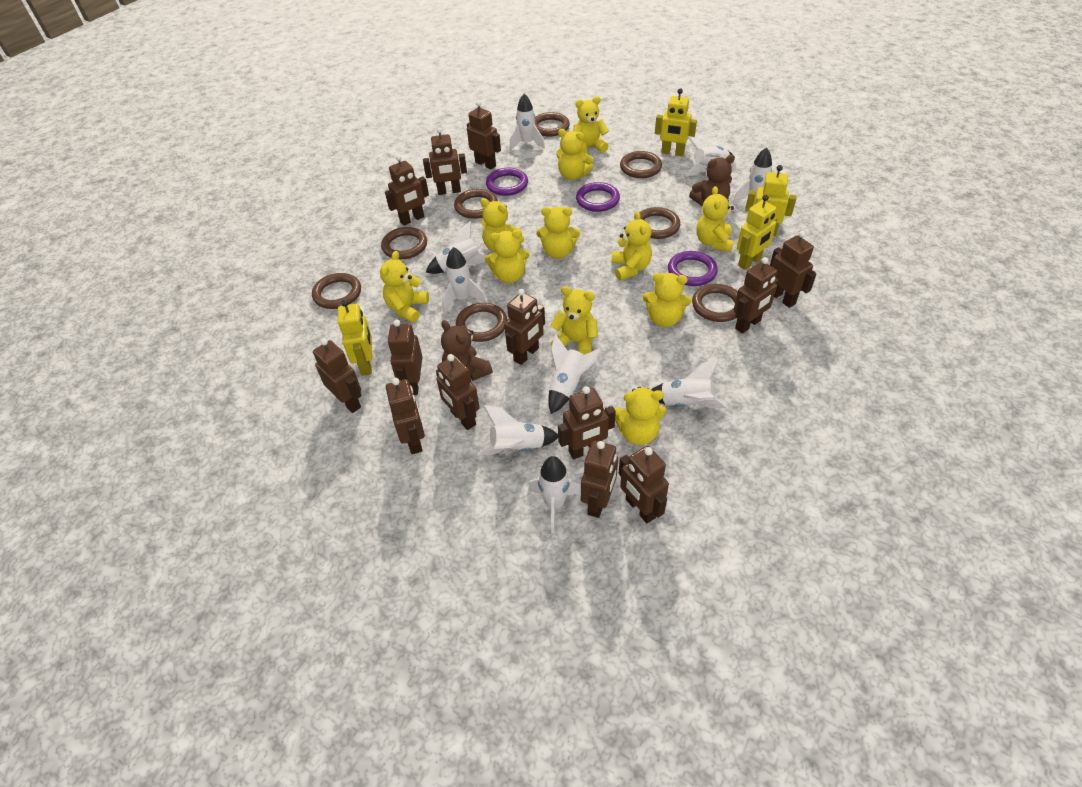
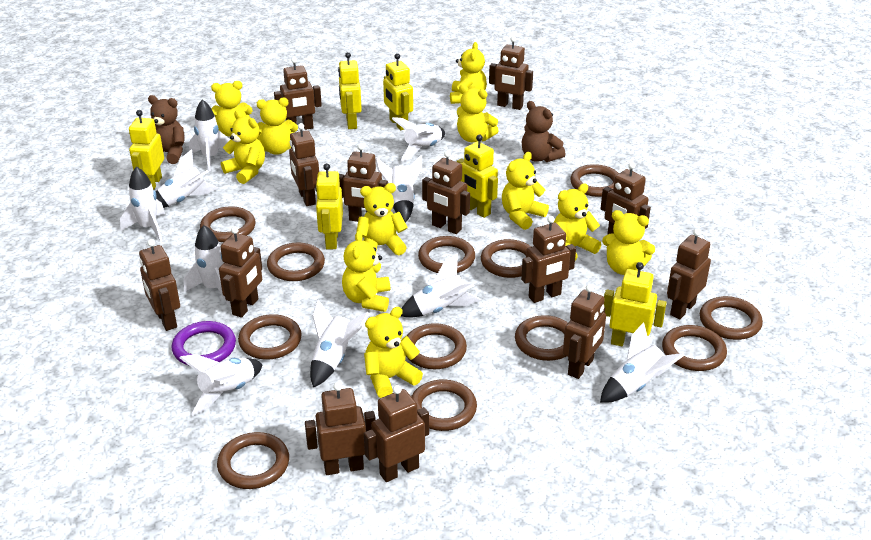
brown ring: 8 -> 12
purple ring: 3 -> 1
white rocket: 9 -> 10
yellow robot: 4 -> 6

